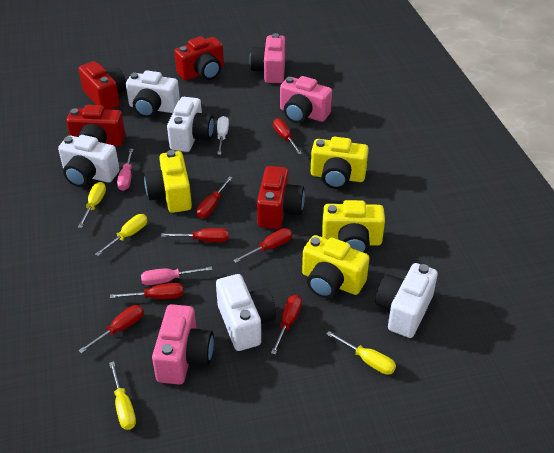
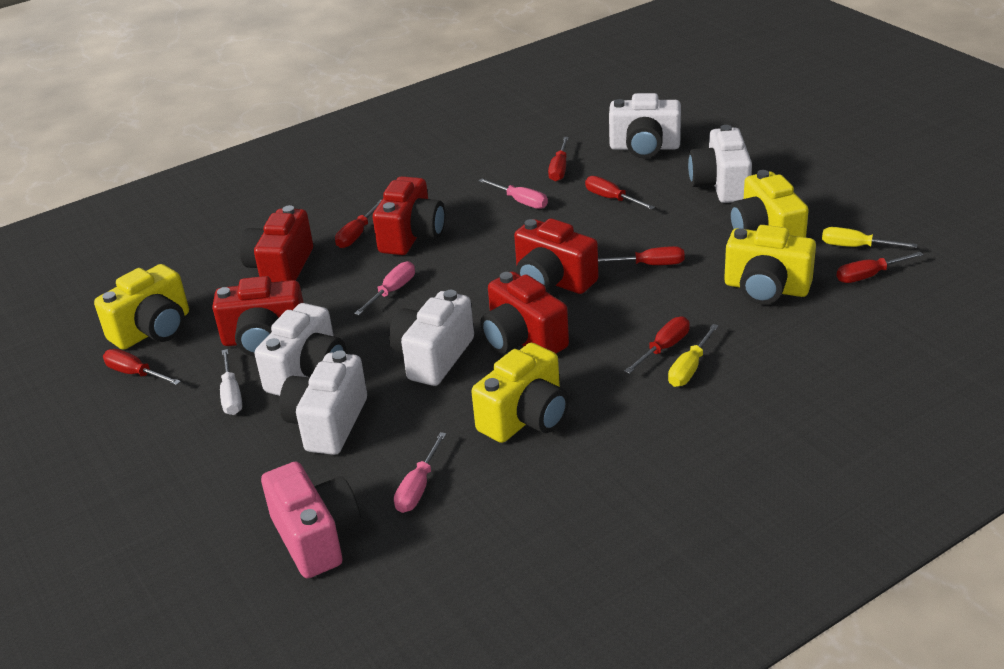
pink camera: 3 -> 1
pink screwdriver: 2 -> 3
red camera: 4 -> 5
yellow screwdriver: 4 -> 2

